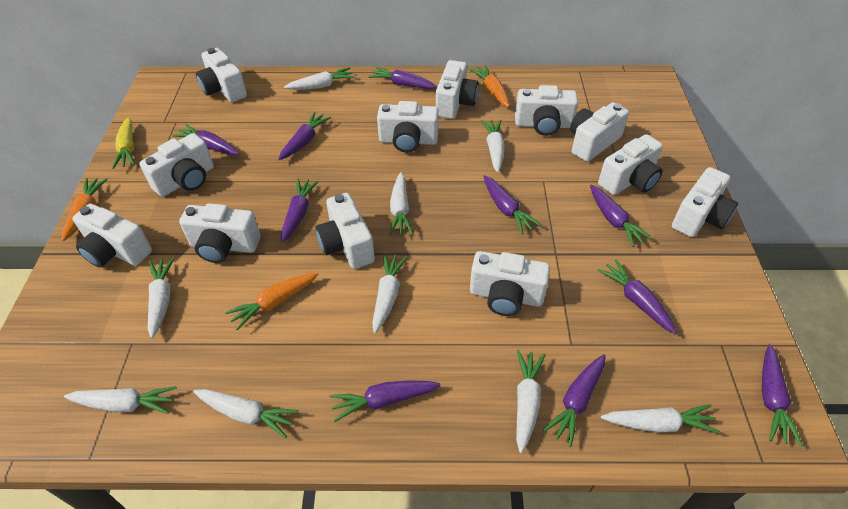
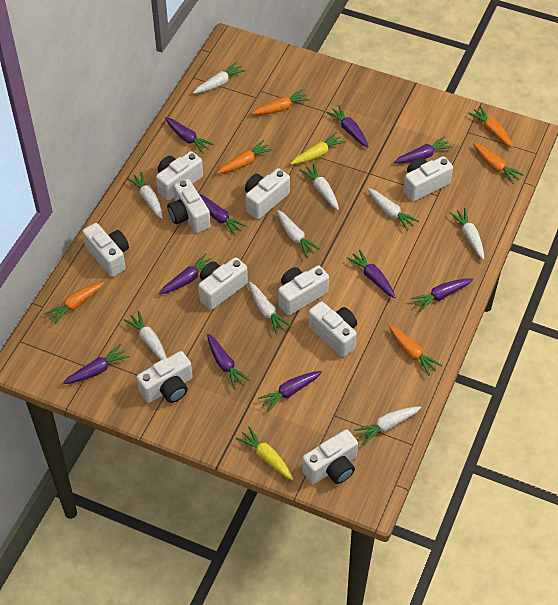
orange carrot: 3 -> 6
white camera: 12 -> 10
yellow carrot: 1 -> 2

